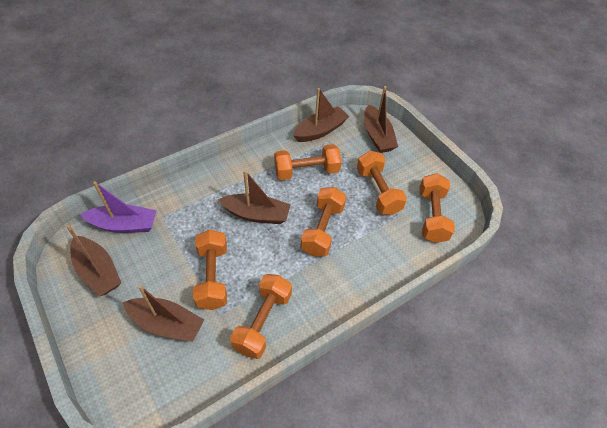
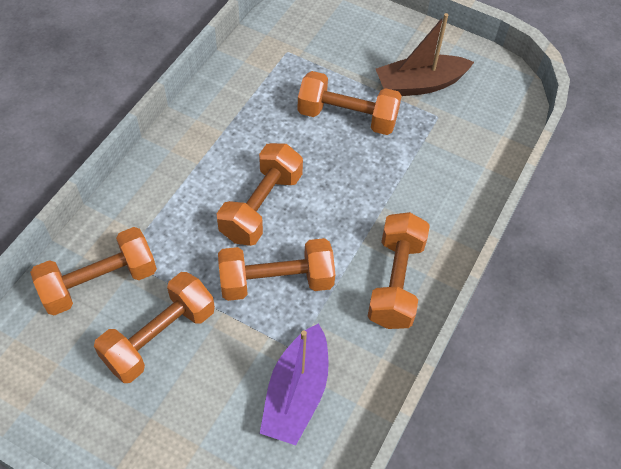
brown boat: 5 -> 1

